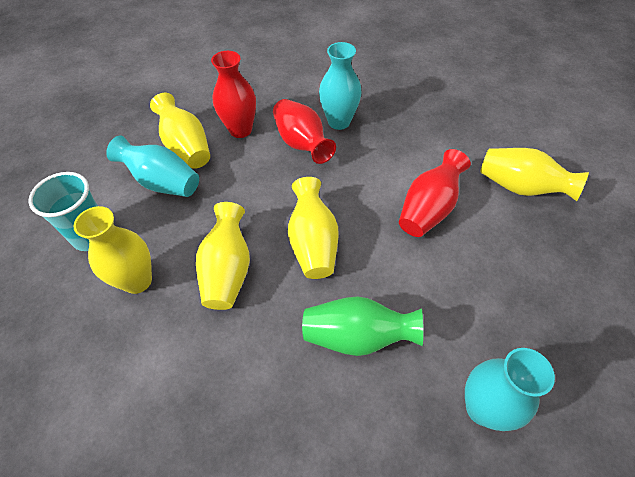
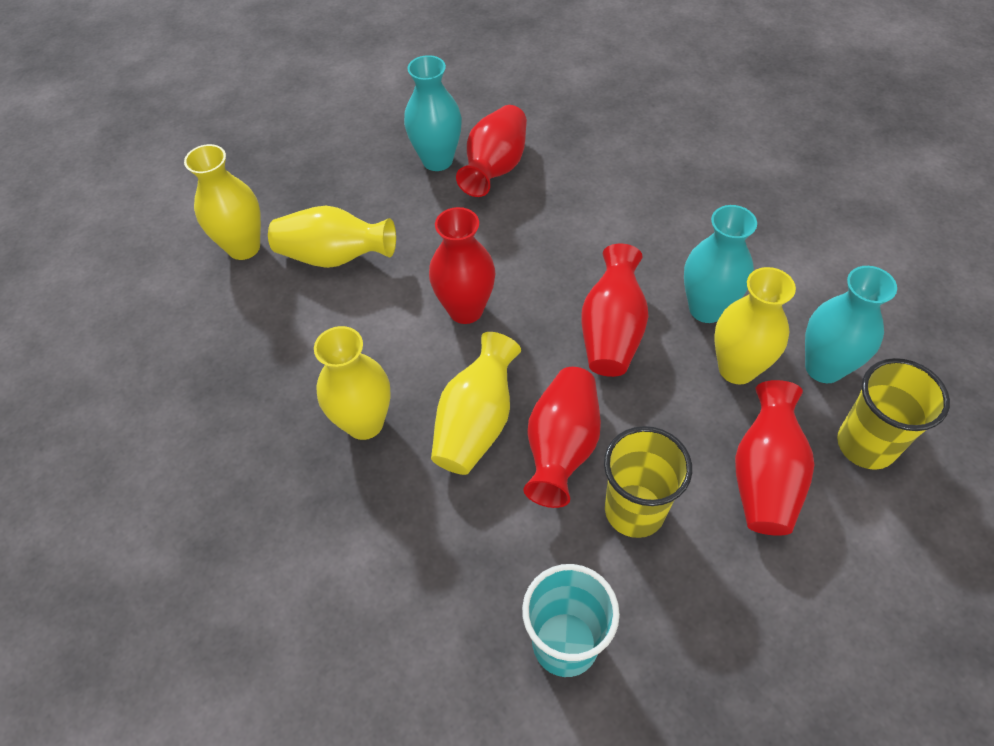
green vase: 1 -> 0
red vase: 3 -> 5
yellow cup: 0 -> 2

